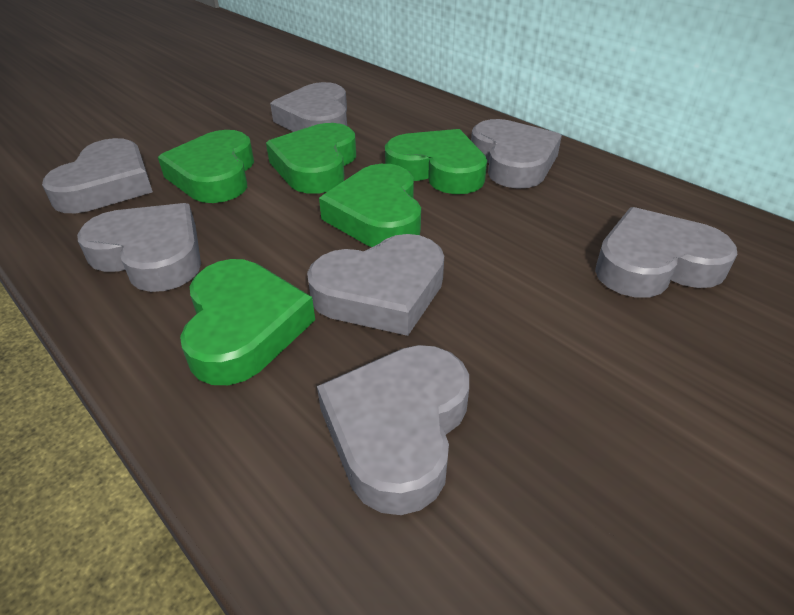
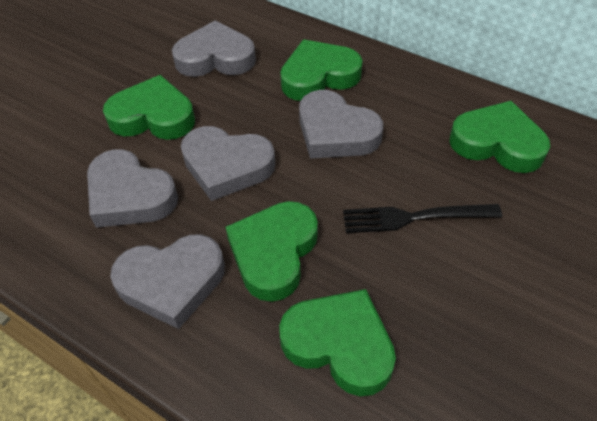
black fork: 0 -> 1
grey heart: 7 -> 5

